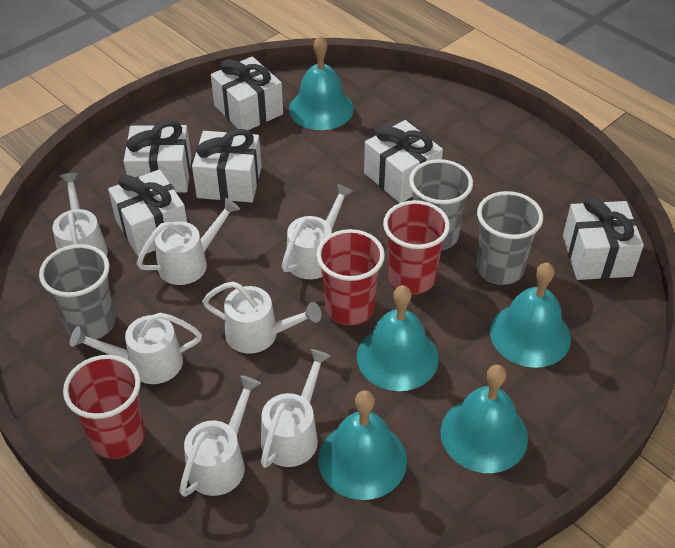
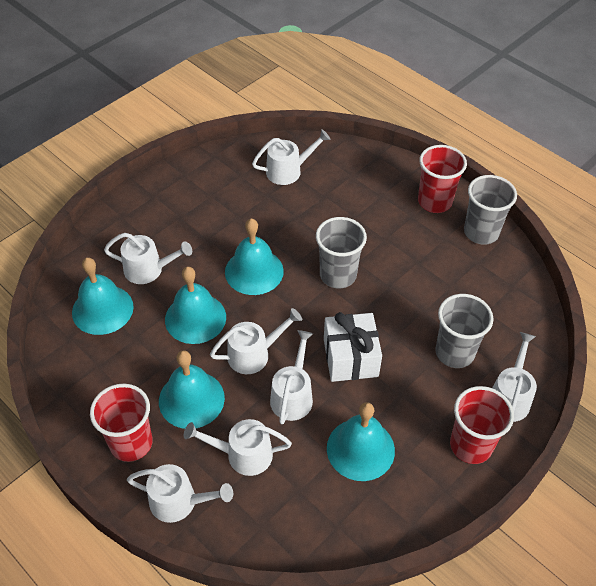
white gift: 6 -> 1

